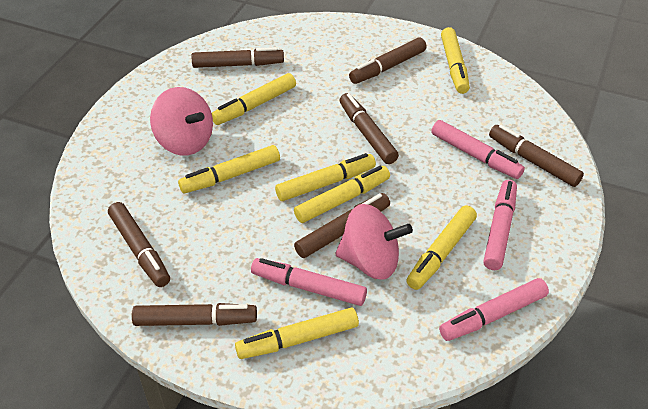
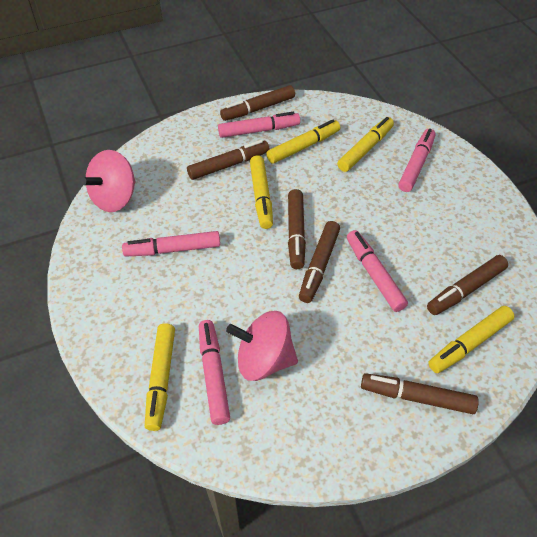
brown marker: 7 -> 6
pink marker: 4 -> 5
yellow marker: 7 -> 5

